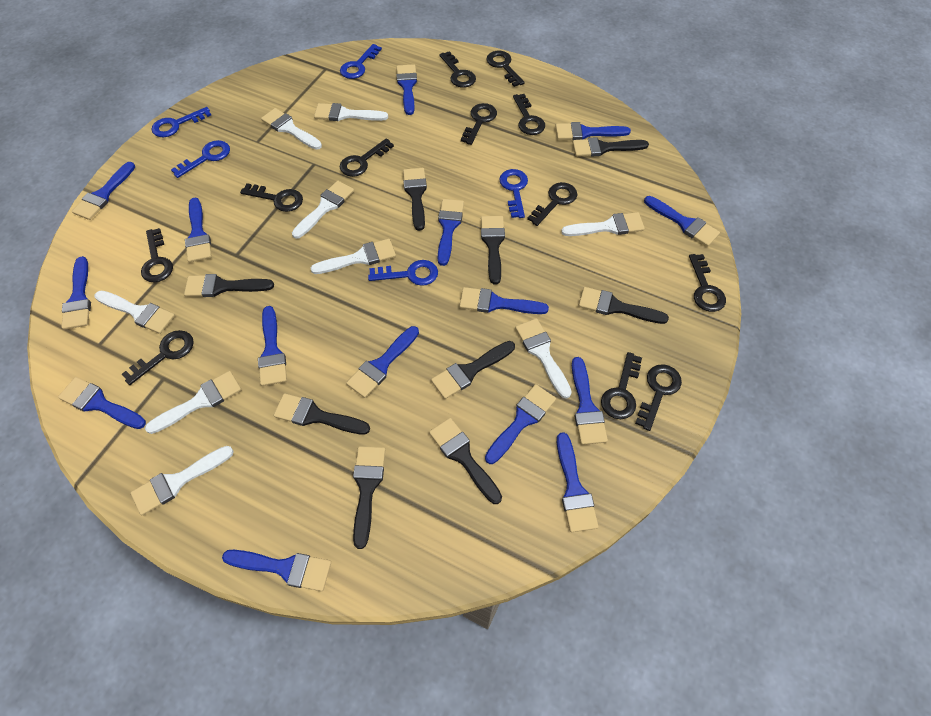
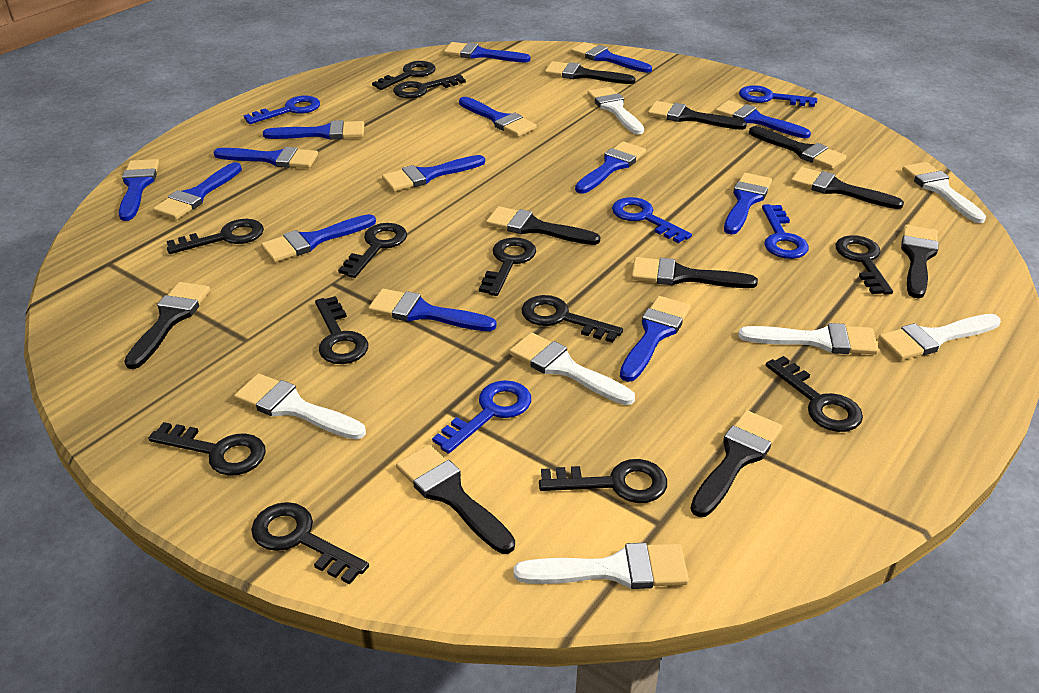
black brush: 9 -> 10
blue brush: 15 -> 14
white brush: 9 -> 7

